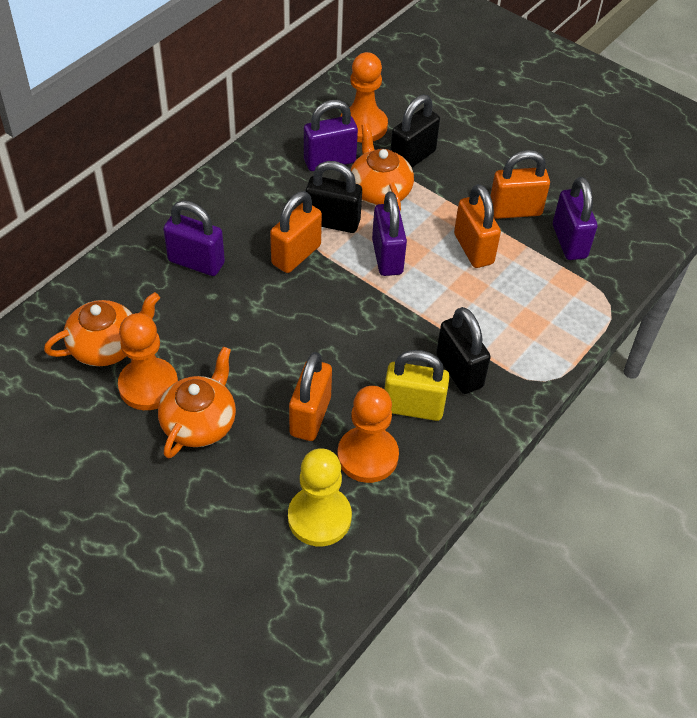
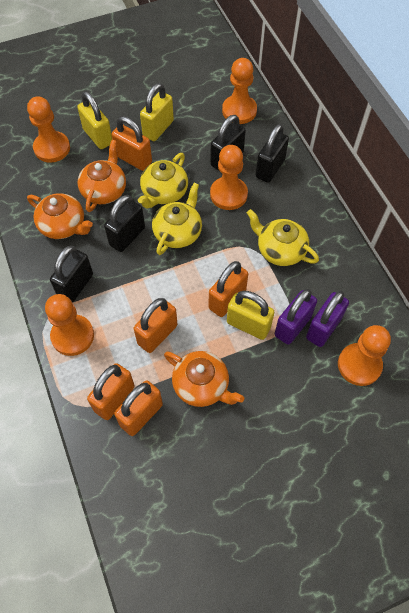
black padlock: 3 -> 4
orange padlock: 4 -> 5
orange pawn: 3 -> 5
purple padlock: 4 -> 2
yellow padlock: 1 -> 3
yellow pawn: 1 -> 0
yellow teapot: 0 -> 3

